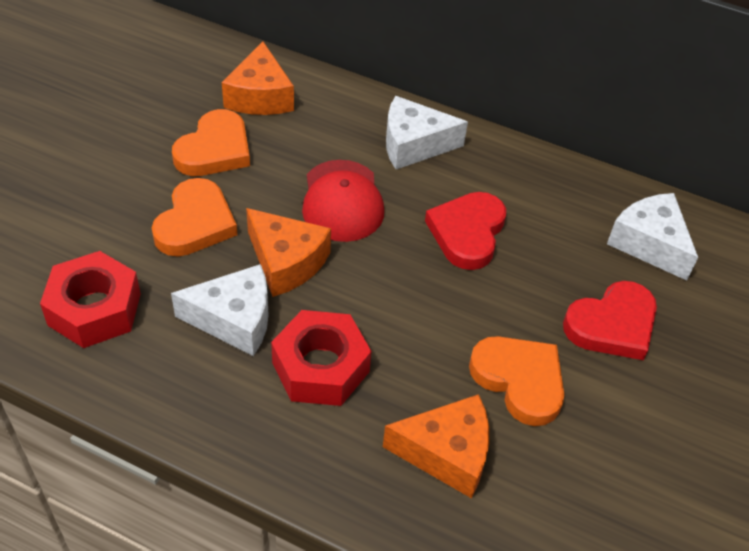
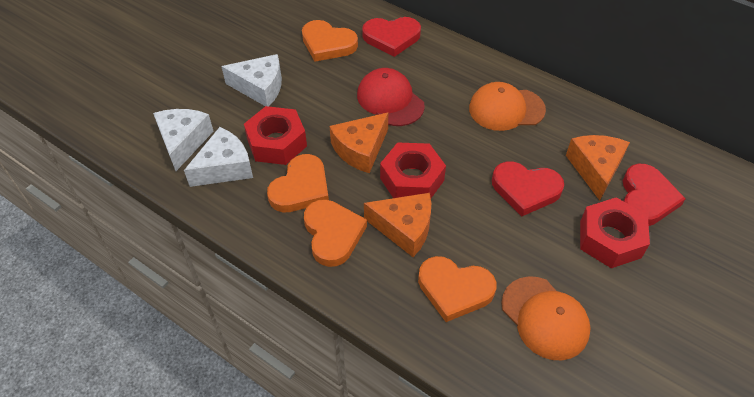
orange cap: 0 -> 2
orange heart: 3 -> 4
red heart: 2 -> 3
red nut: 2 -> 3

